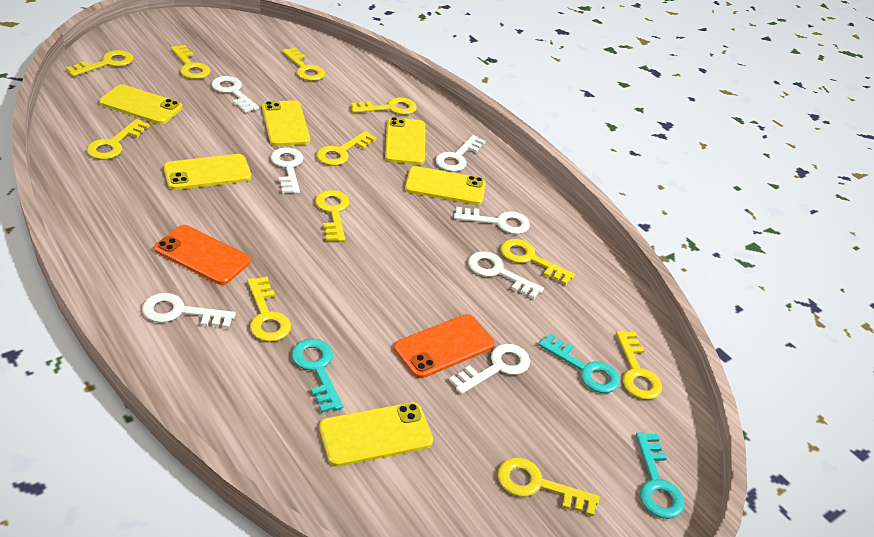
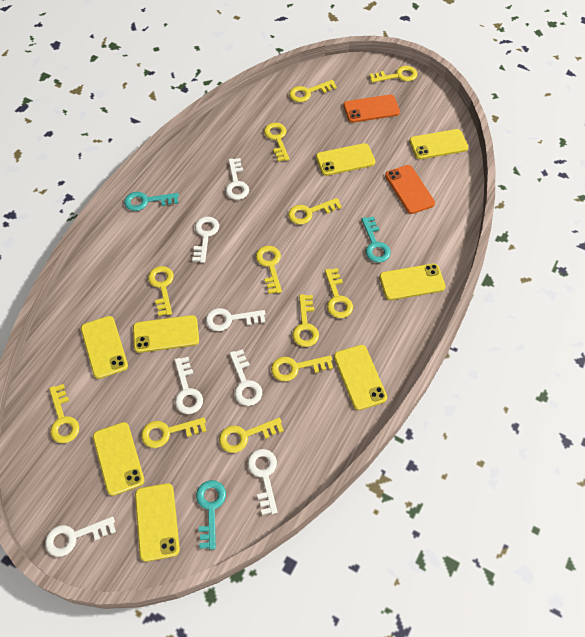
yellow key: 11 -> 12
yellow phone: 6 -> 8

